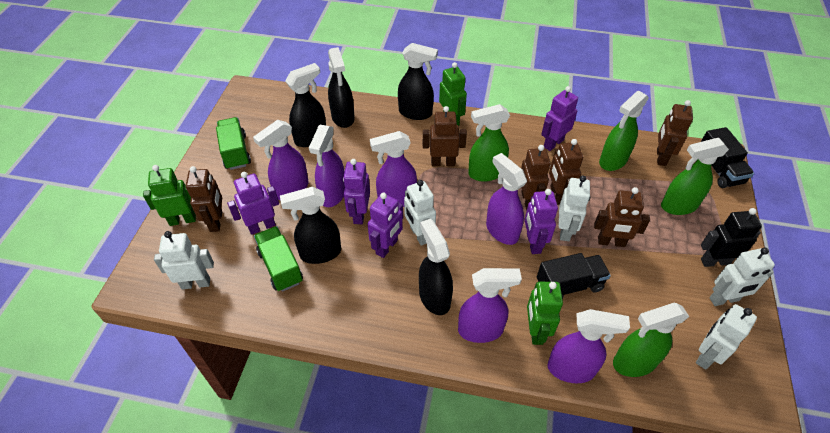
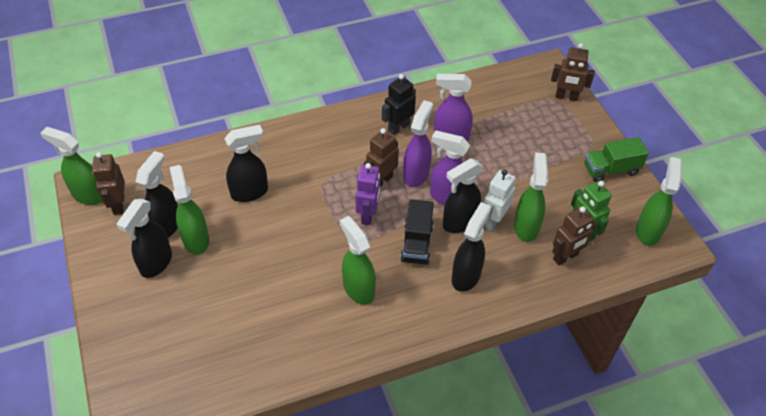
black truck: 2 -> 1
brown robot: 6 -> 4
green robot: 3 -> 1
green spray bottle: 4 -> 5
green truck: 2 -> 1
purple robot: 5 -> 1
purple spray bottle: 6 -> 3
white robot: 5 -> 1

